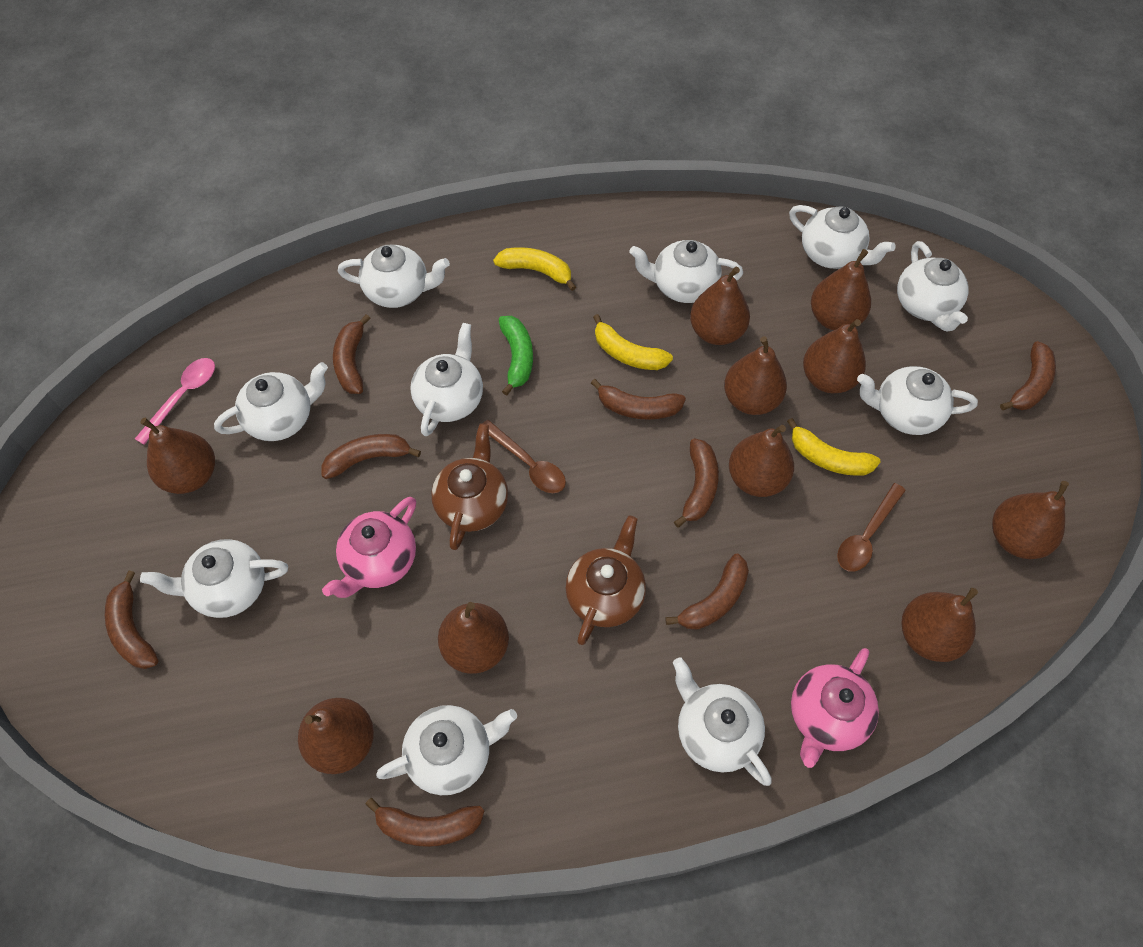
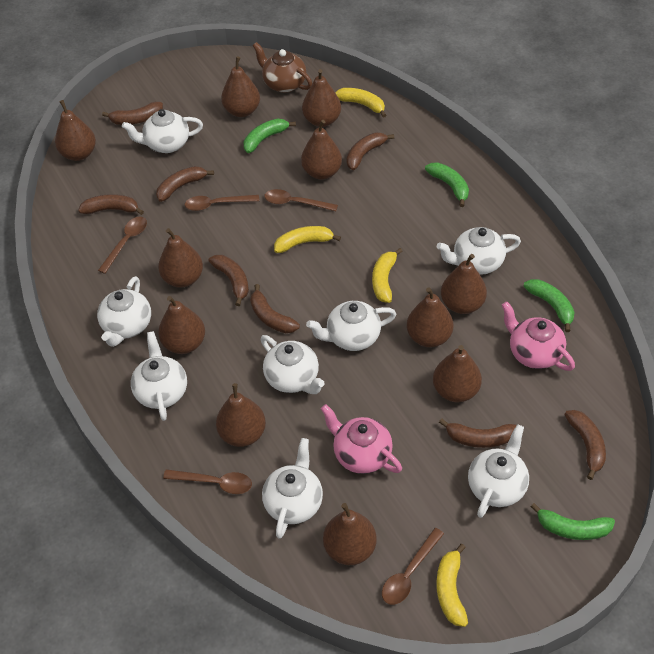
brown pear: 10 -> 11
brown spoon: 2 -> 5
brown teapot: 2 -> 1
green banana: 1 -> 4
pink spoon: 1 -> 0
white teapot: 10 -> 8
yellow banana: 3 -> 4

